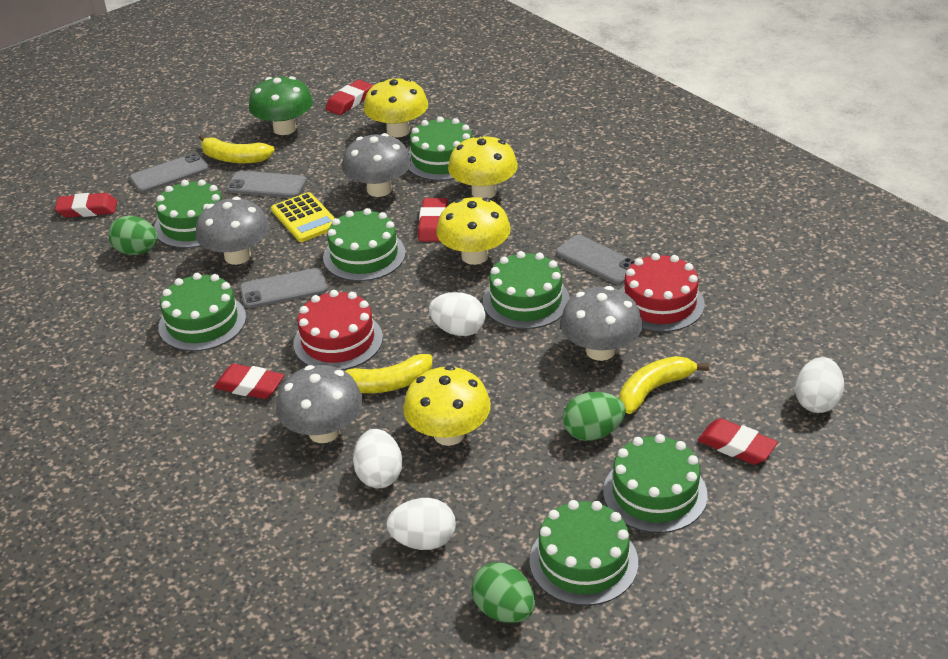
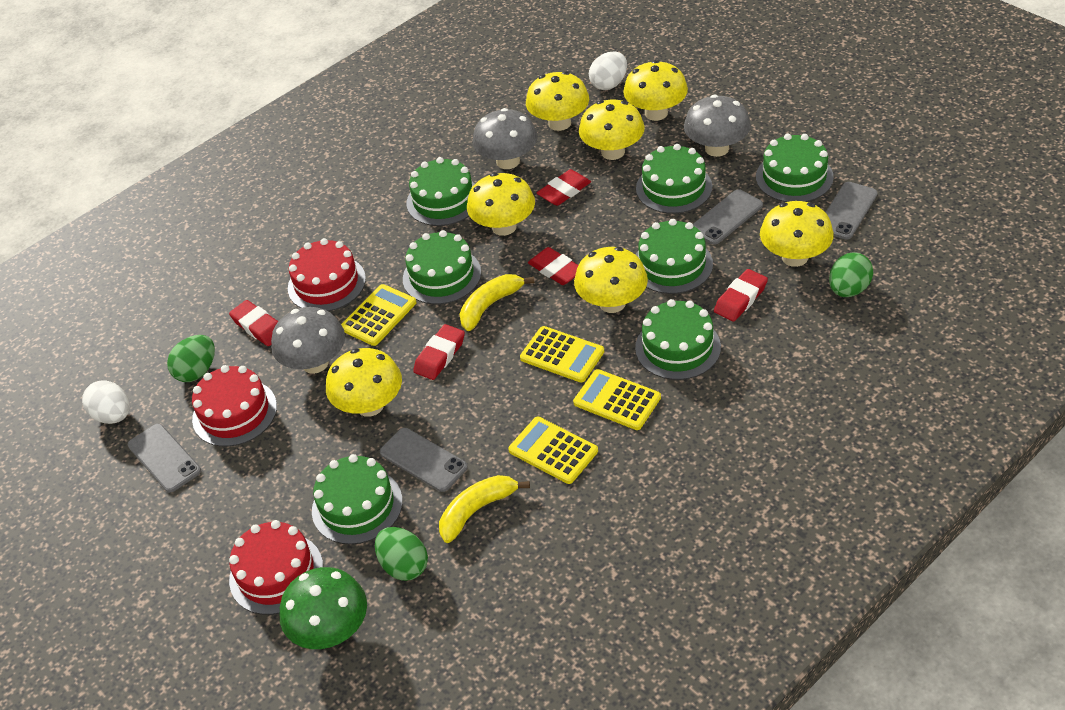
grey mushroom: 4 -> 3
red cake: 2 -> 3
white egg: 4 -> 2
yellow banana: 3 -> 2
yellow calculator: 1 -> 4
yellow mushroom: 4 -> 7

